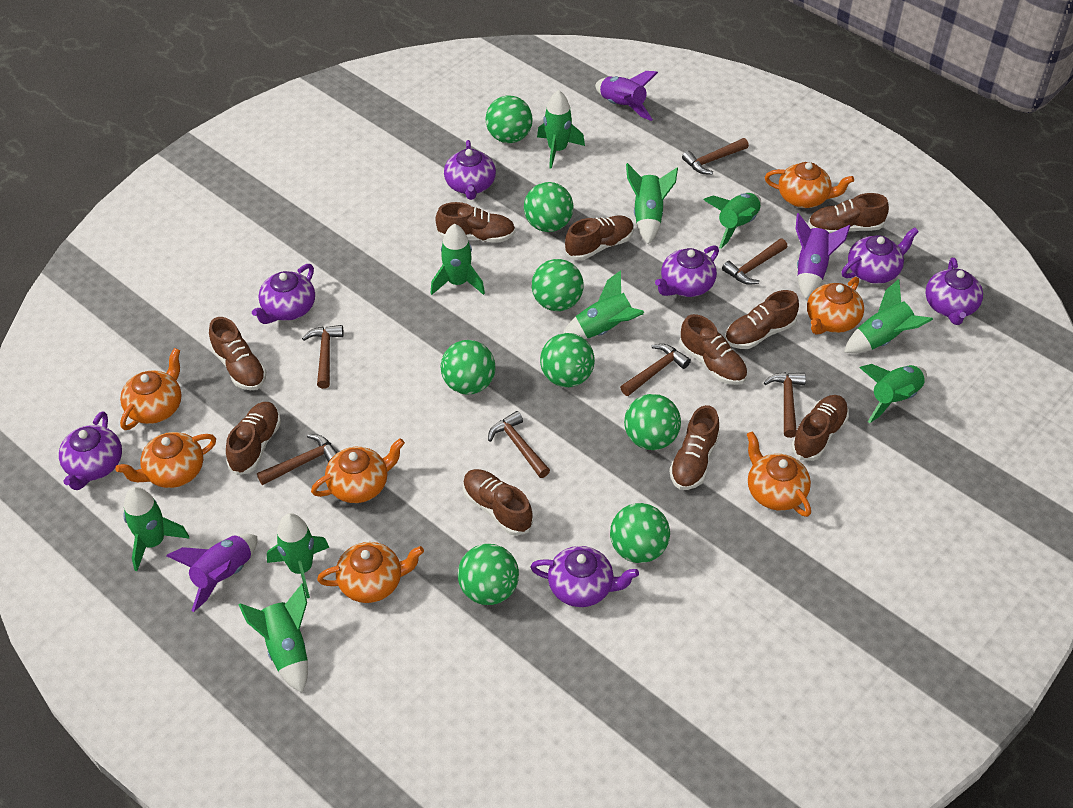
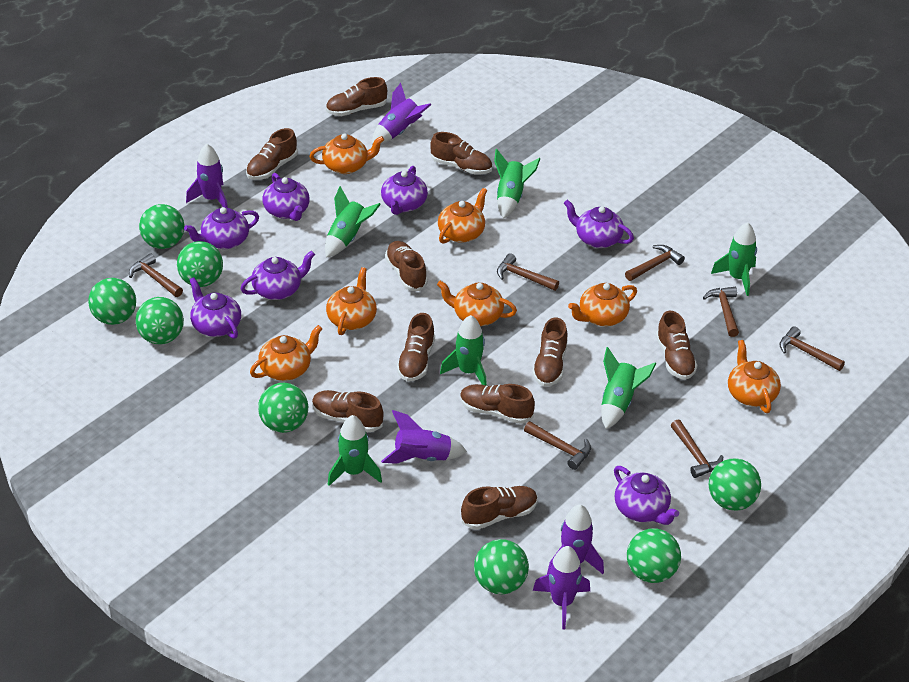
green rocket: 10 -> 6
purple rocket: 3 -> 5

